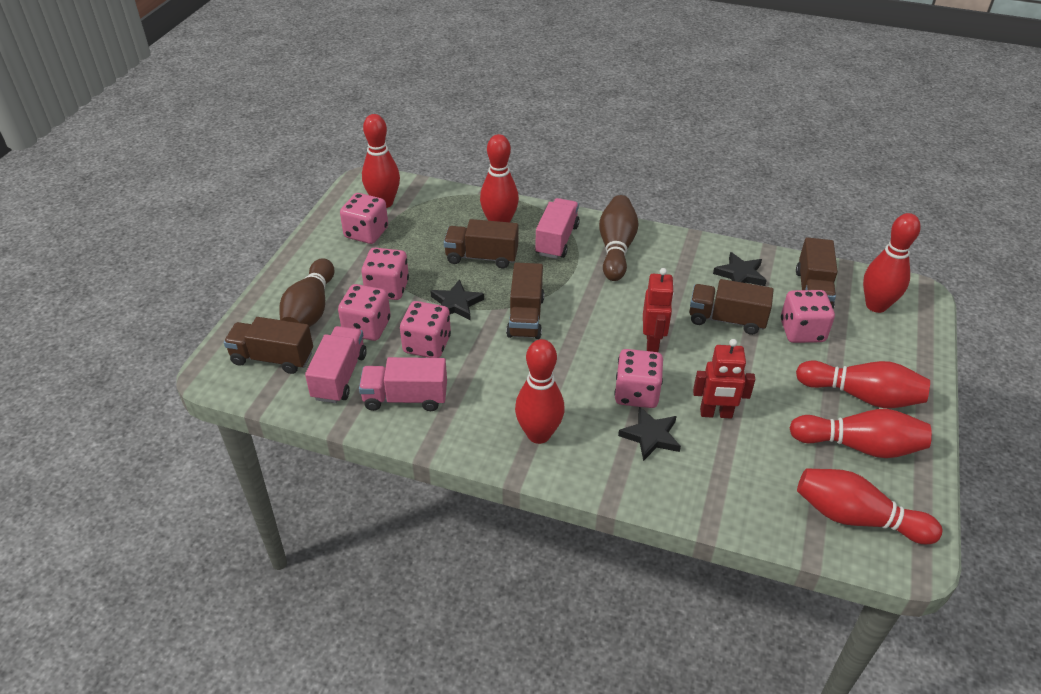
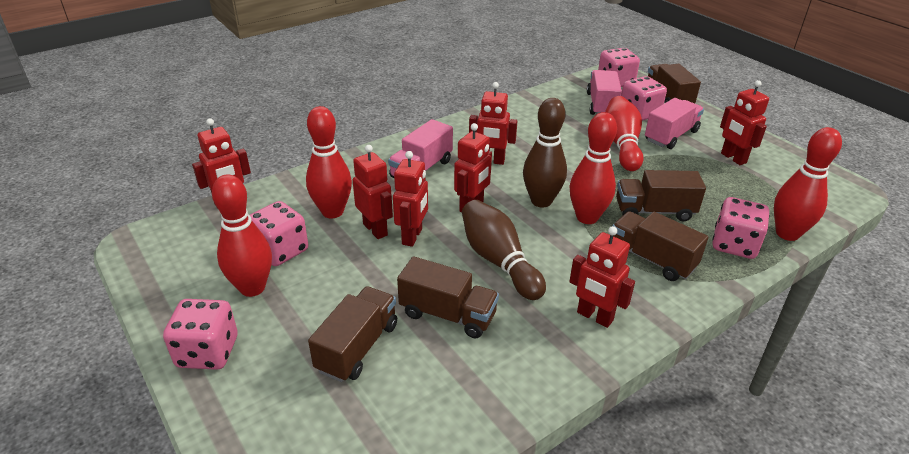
black star: 3 -> 0
pink dice: 6 -> 5
red bowling pin: 7 -> 5
red robot: 2 -> 7

